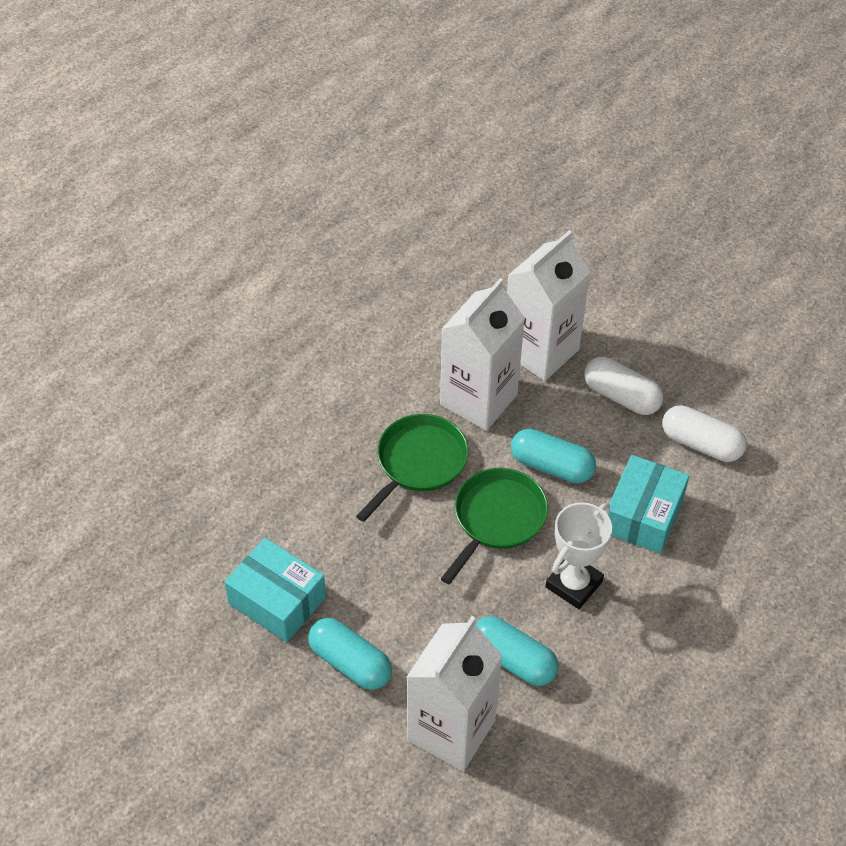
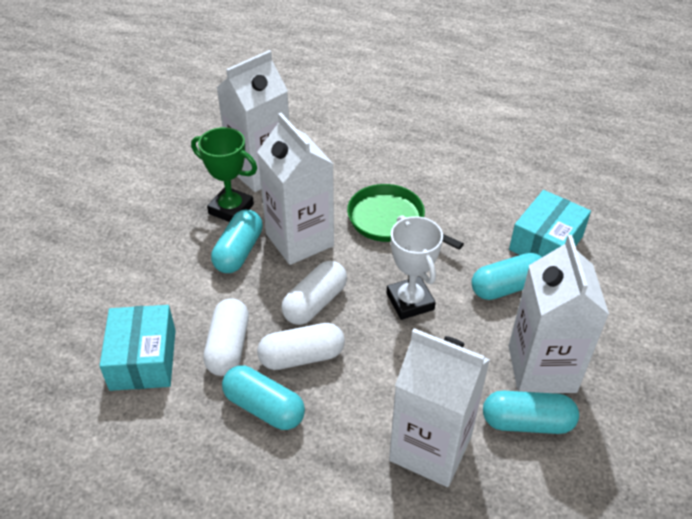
green pan: 2 -> 1
green trophy: 0 -> 1
turquoise capsule: 3 -> 4
white capsule: 2 -> 3
white carton: 3 -> 4

